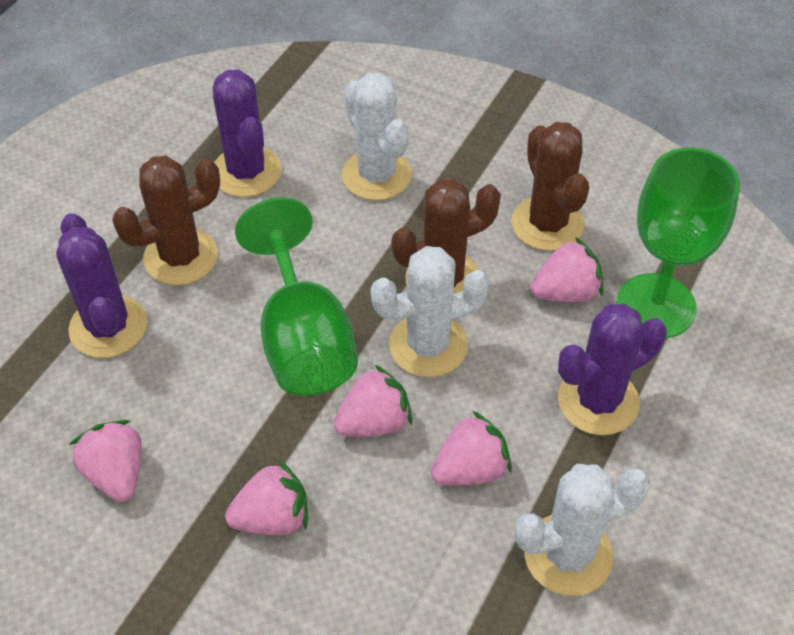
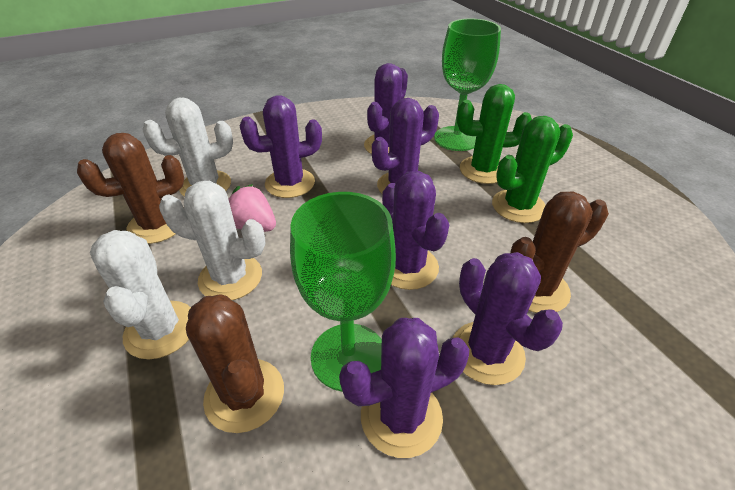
green cactus: 0 -> 2
pink strawberry: 5 -> 1
purple cactus: 3 -> 6

